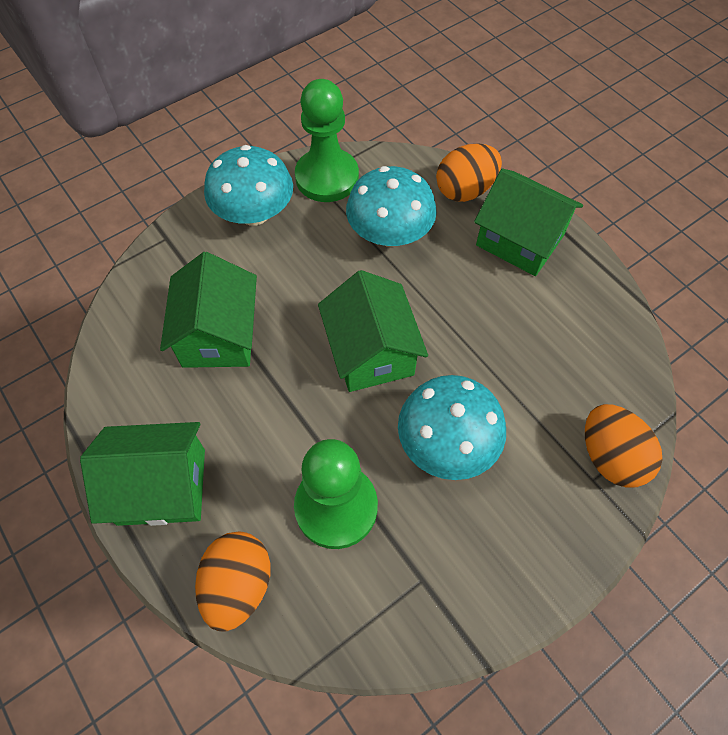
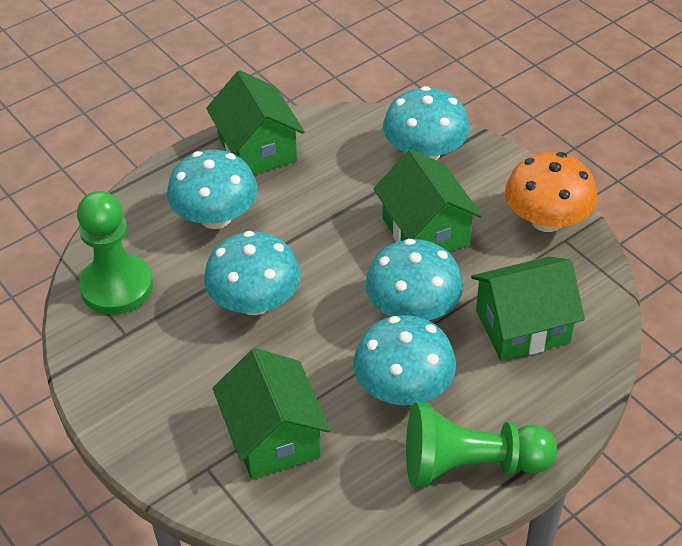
orange egg: 3 -> 0
orange mushroom: 0 -> 1
turquoise mushroom: 3 -> 5

